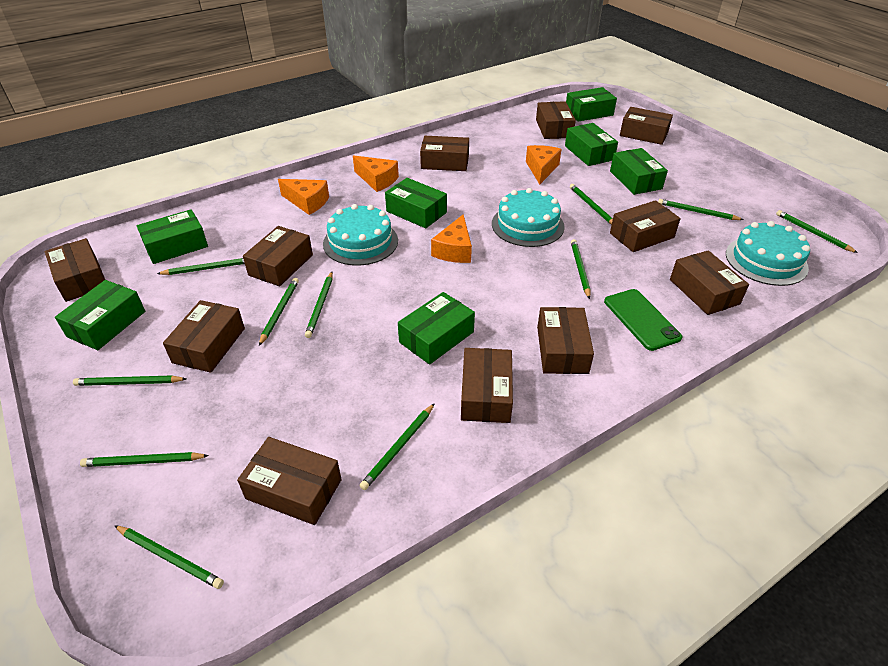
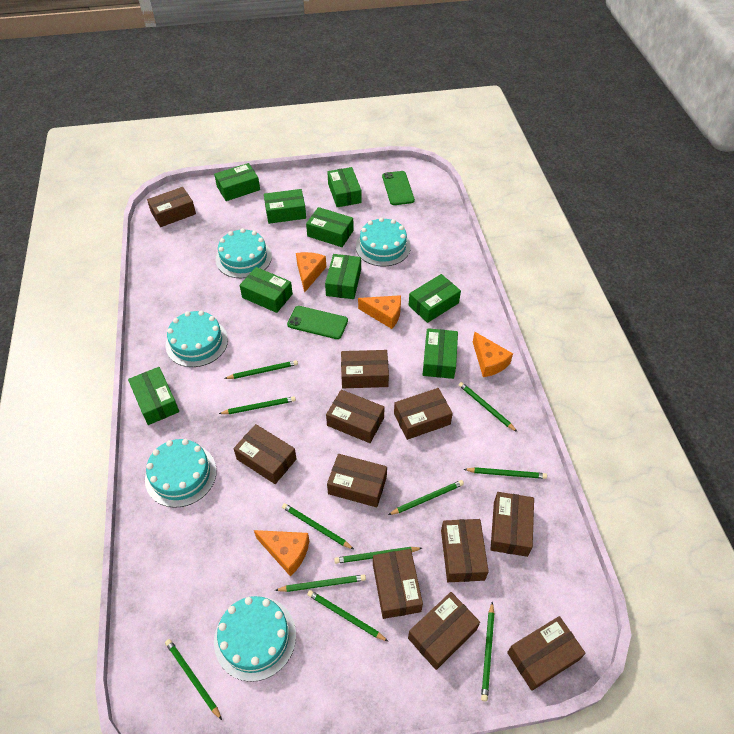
green box: 7 -> 9
green phone: 1 -> 2
turquoise cake: 3 -> 5

